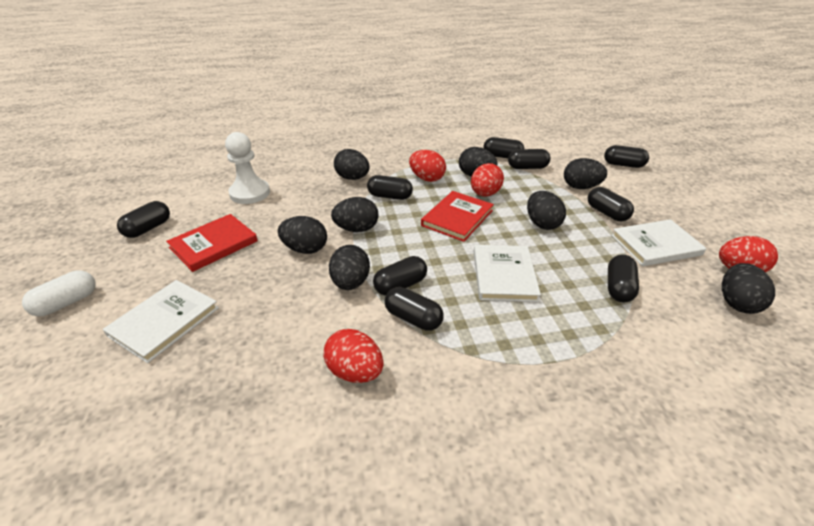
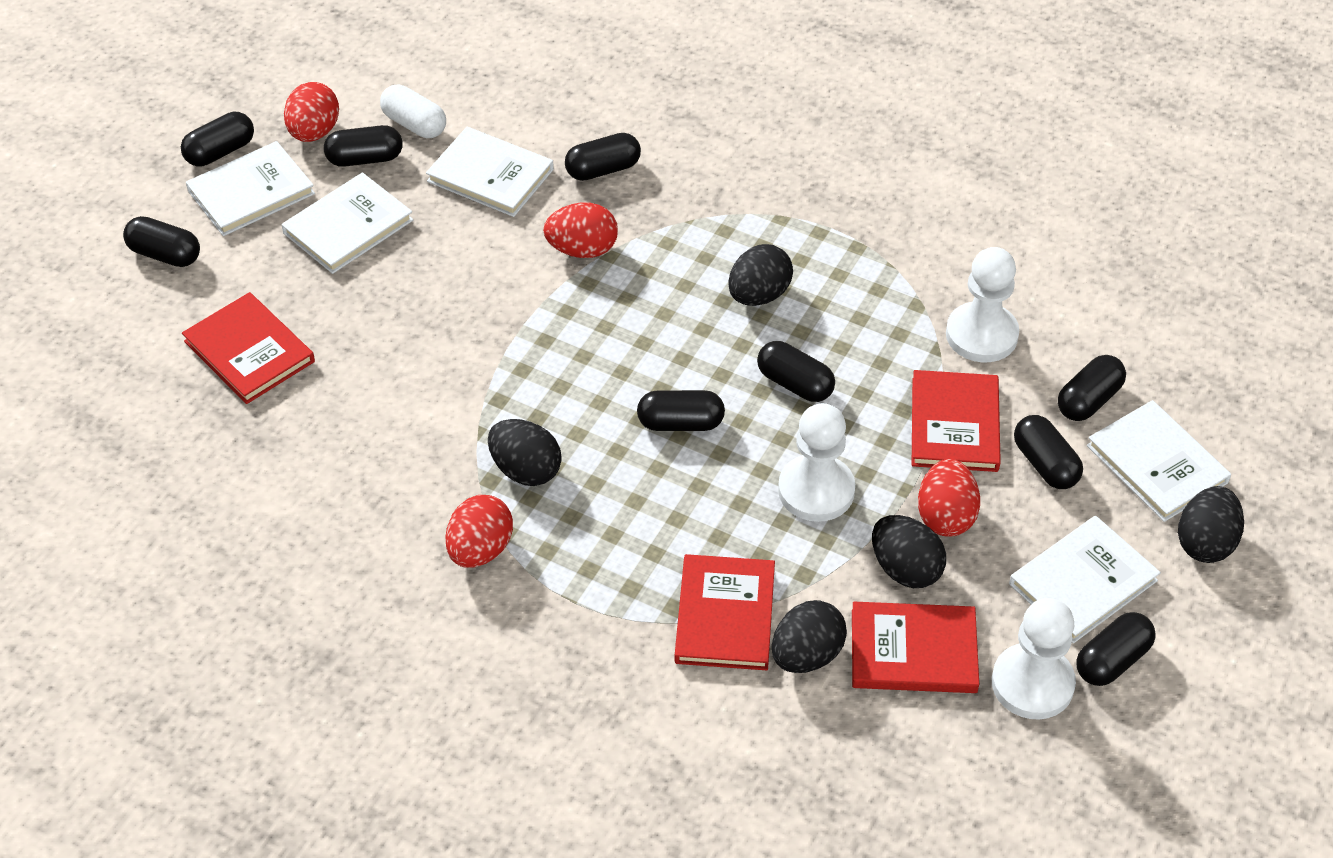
black egg: 8 -> 5
red book: 2 -> 4
white book: 3 -> 5
white pawn: 1 -> 3

